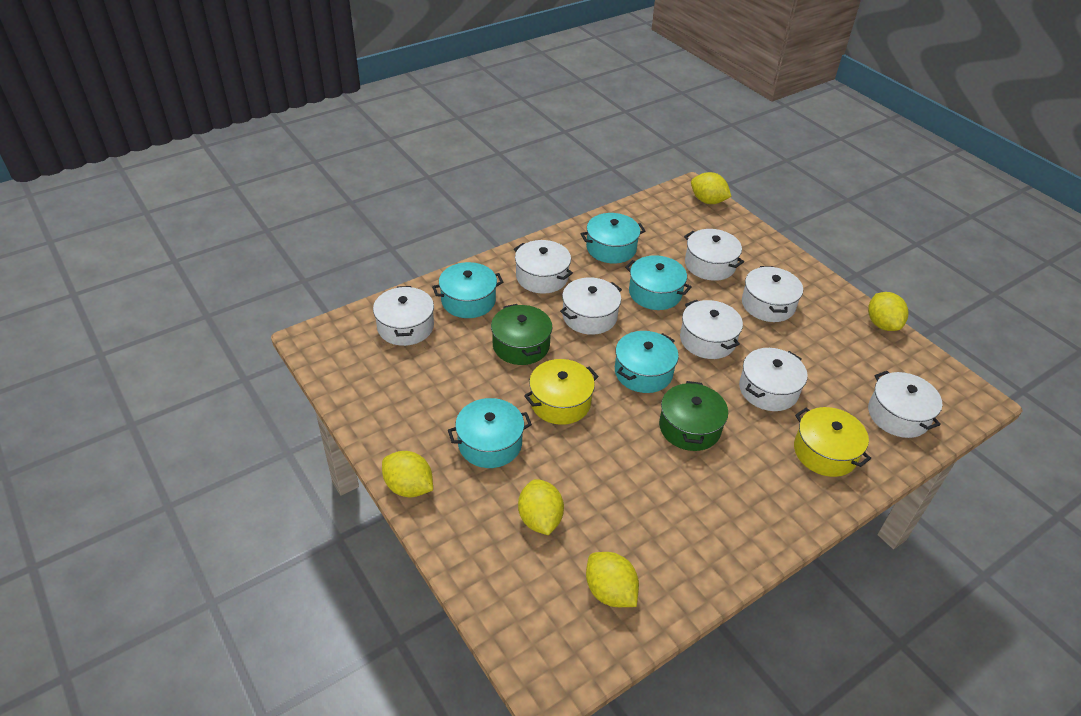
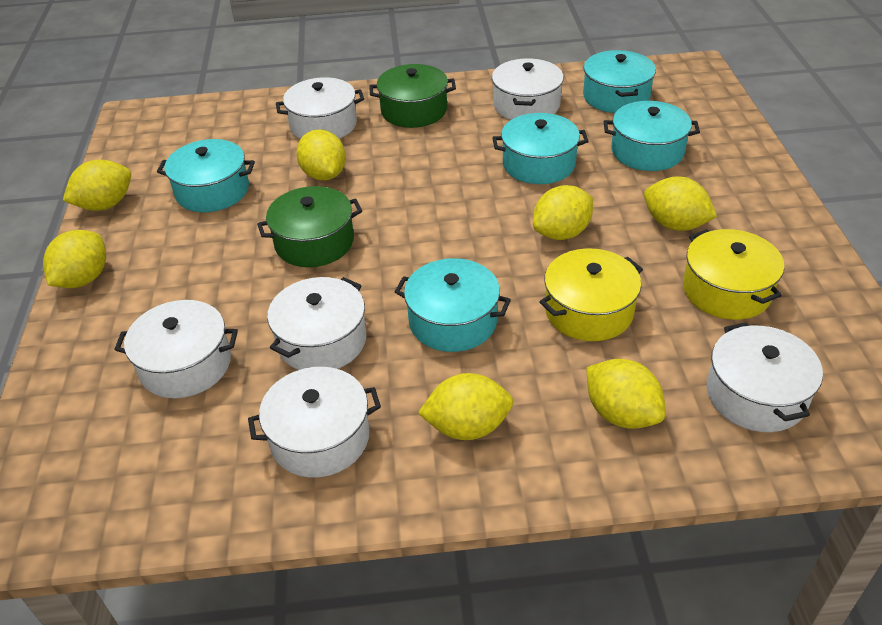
white pot: 8 -> 6
yellow lemon: 5 -> 7

